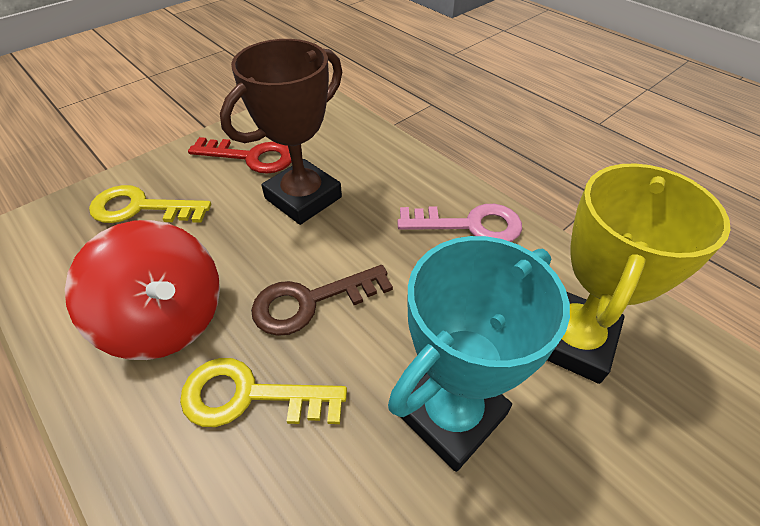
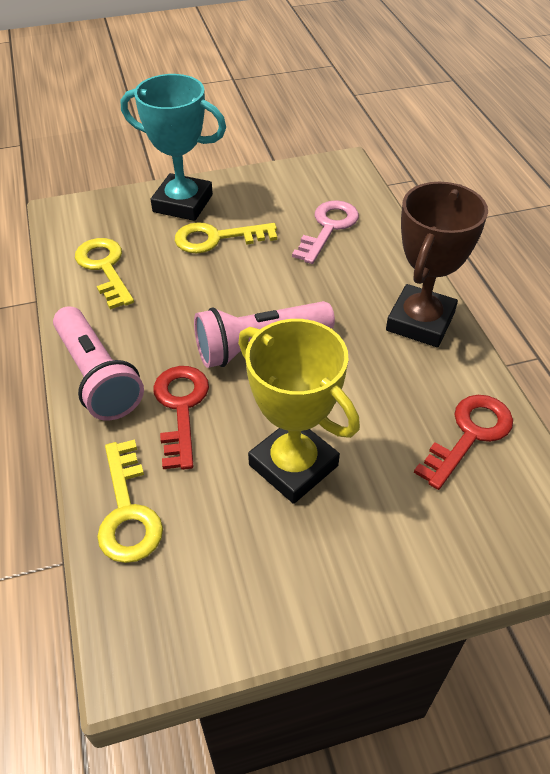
brown key: 1 -> 0
pink flashlight: 0 -> 2
red key: 1 -> 2
red spinning top: 1 -> 0
yellow key: 2 -> 3

